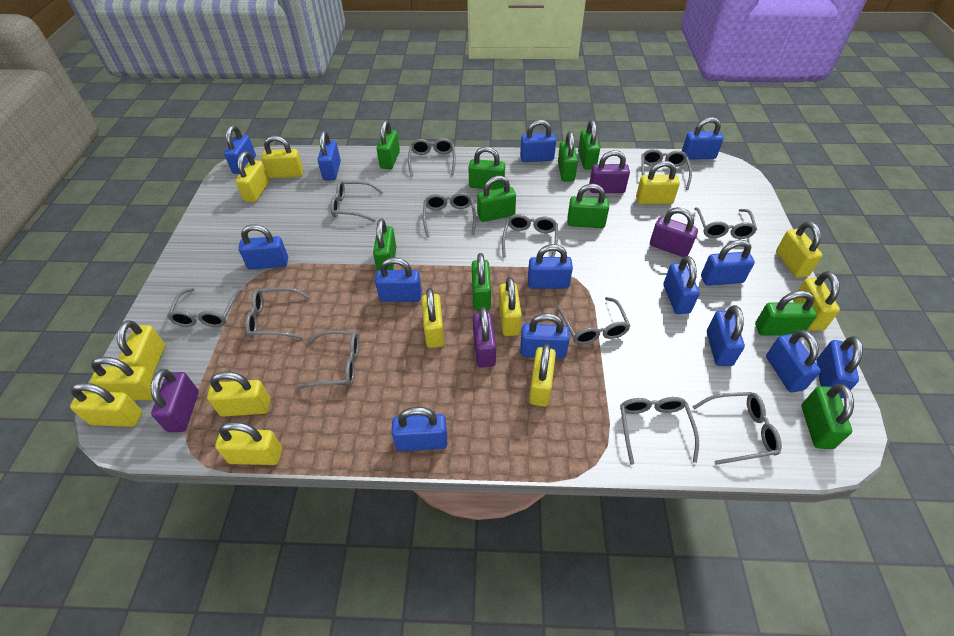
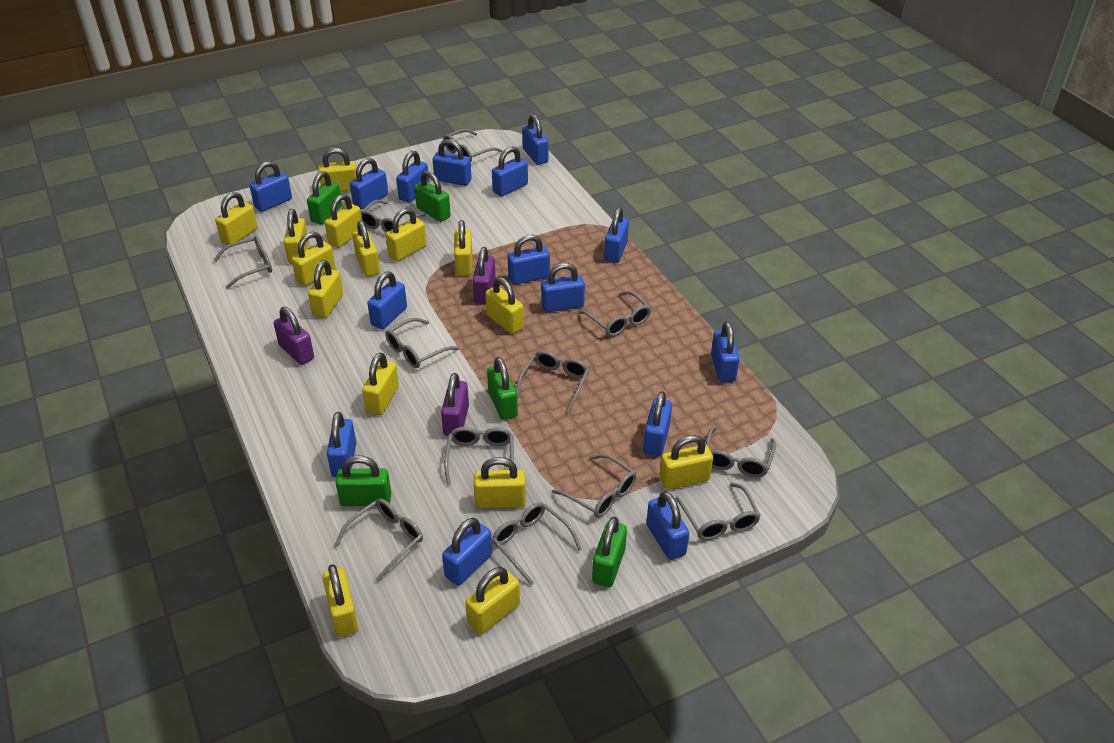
blue padlock: 14 -> 15
green padlock: 10 -> 5
purple padlock: 4 -> 3
yellow padlock: 13 -> 15

